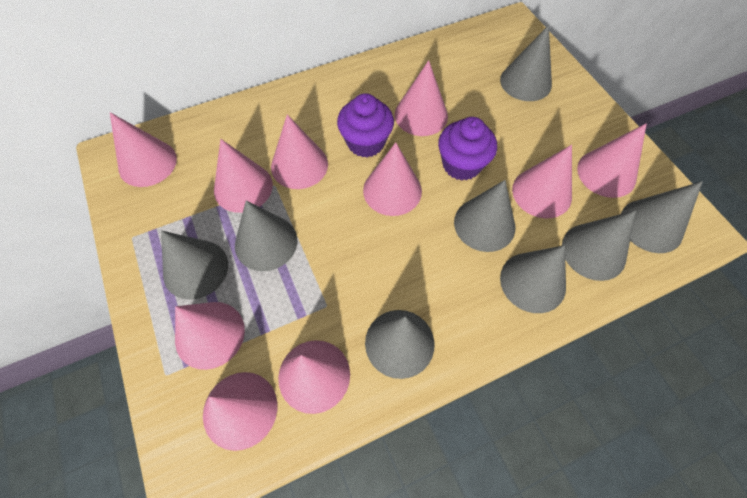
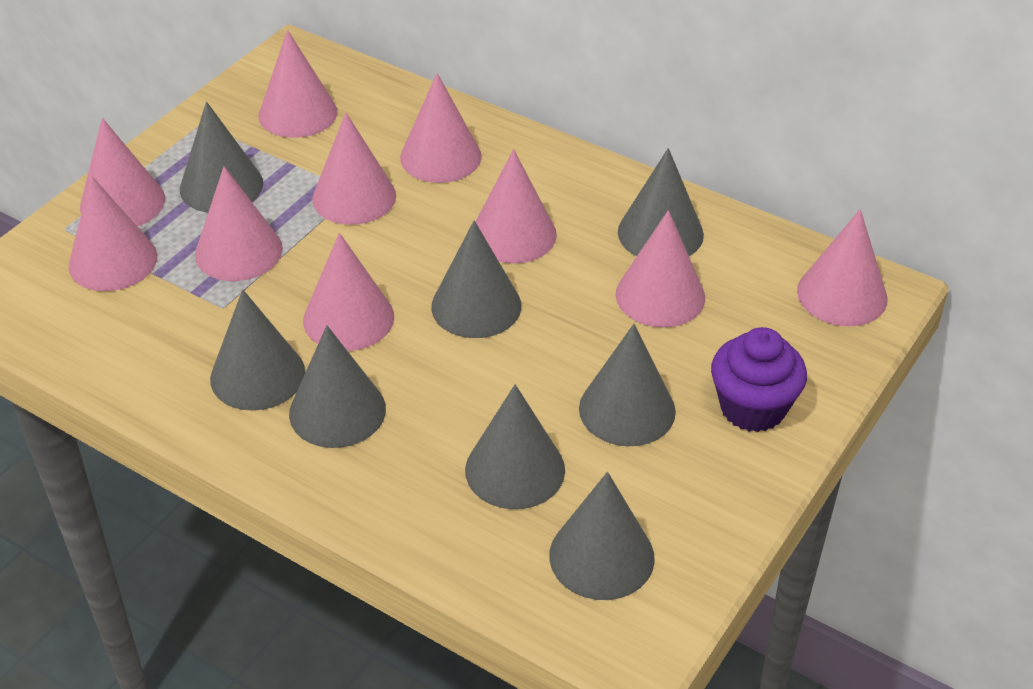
purple cupcake: 2 -> 1

